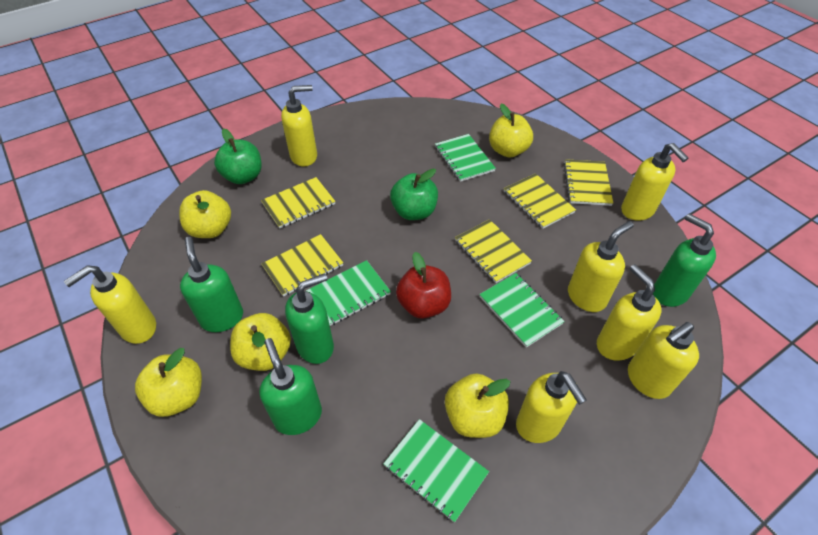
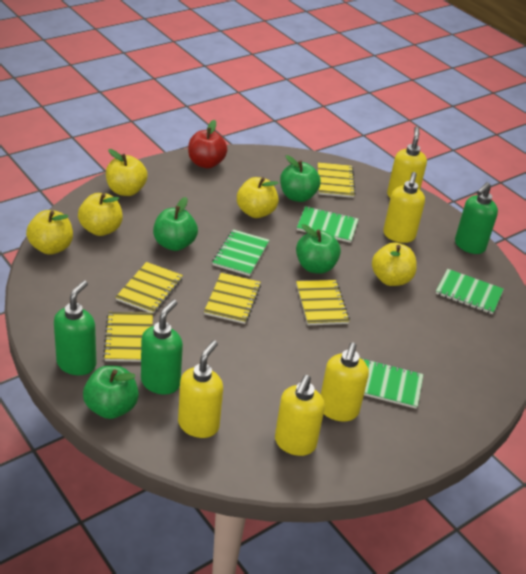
green apple: 2 -> 4
green soap dispenser: 4 -> 3
yellow soap dispenser: 7 -> 5

